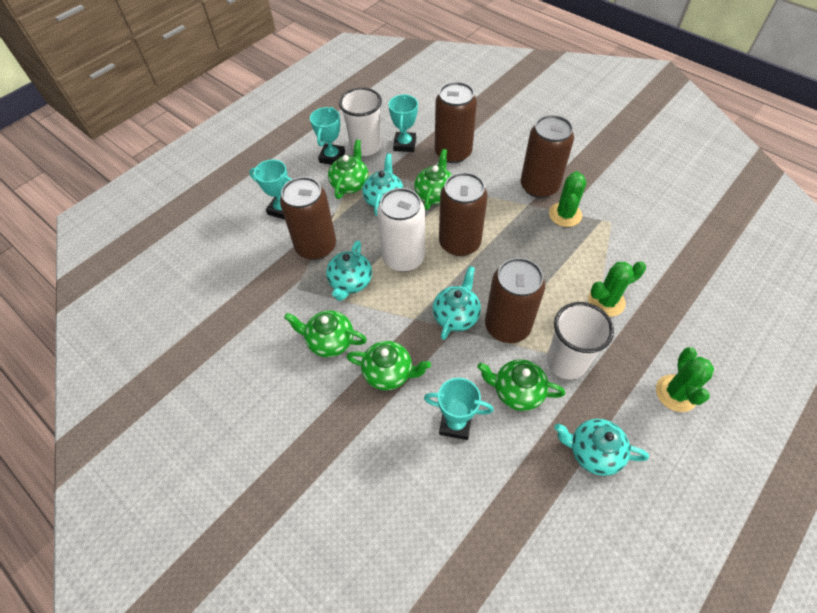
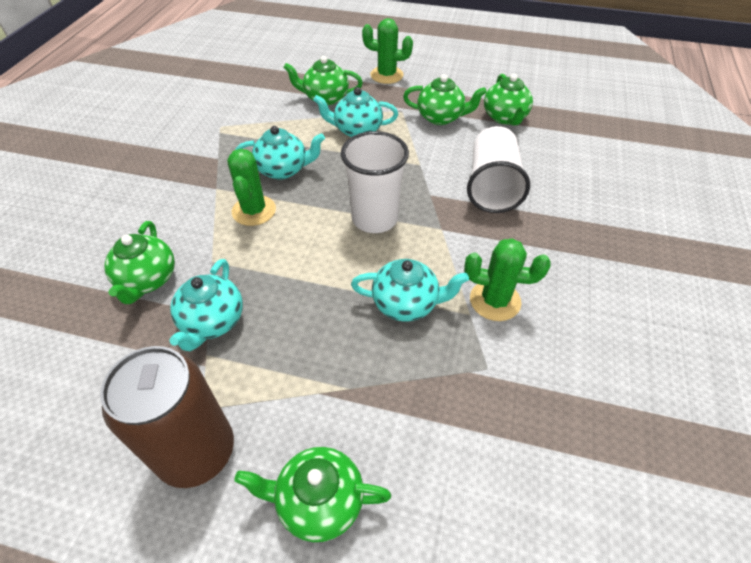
brown can: 5 -> 1
turquoise trophy: 4 -> 0
white can: 1 -> 0

